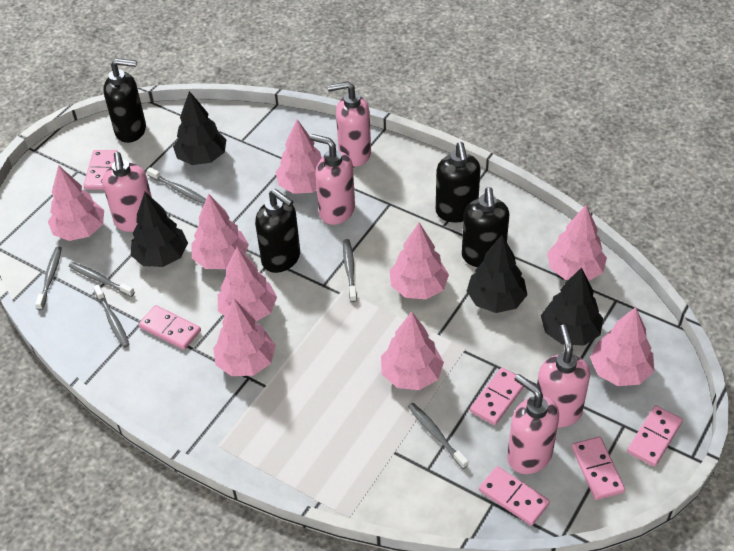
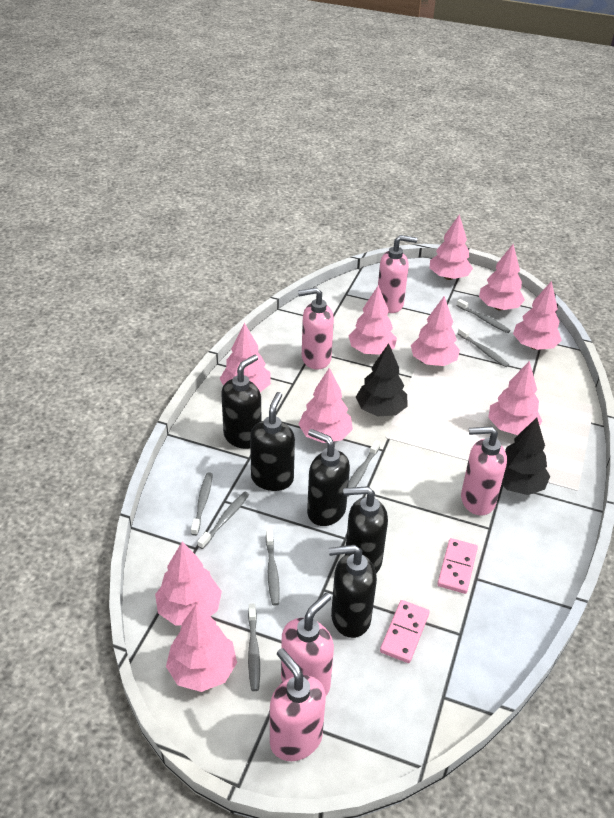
black soap dispenser: 4 -> 5
black tree: 4 -> 2
grey toothbrush: 6 -> 7
pink domino: 6 -> 2
pink tree: 9 -> 10

